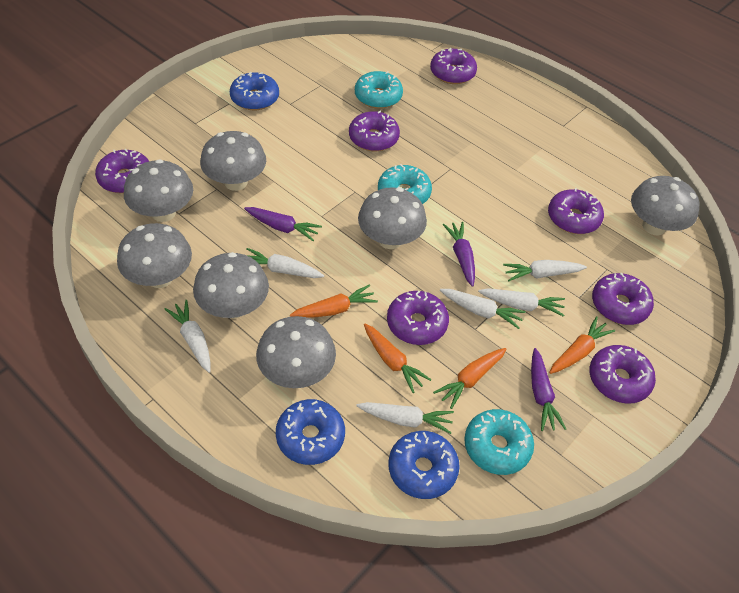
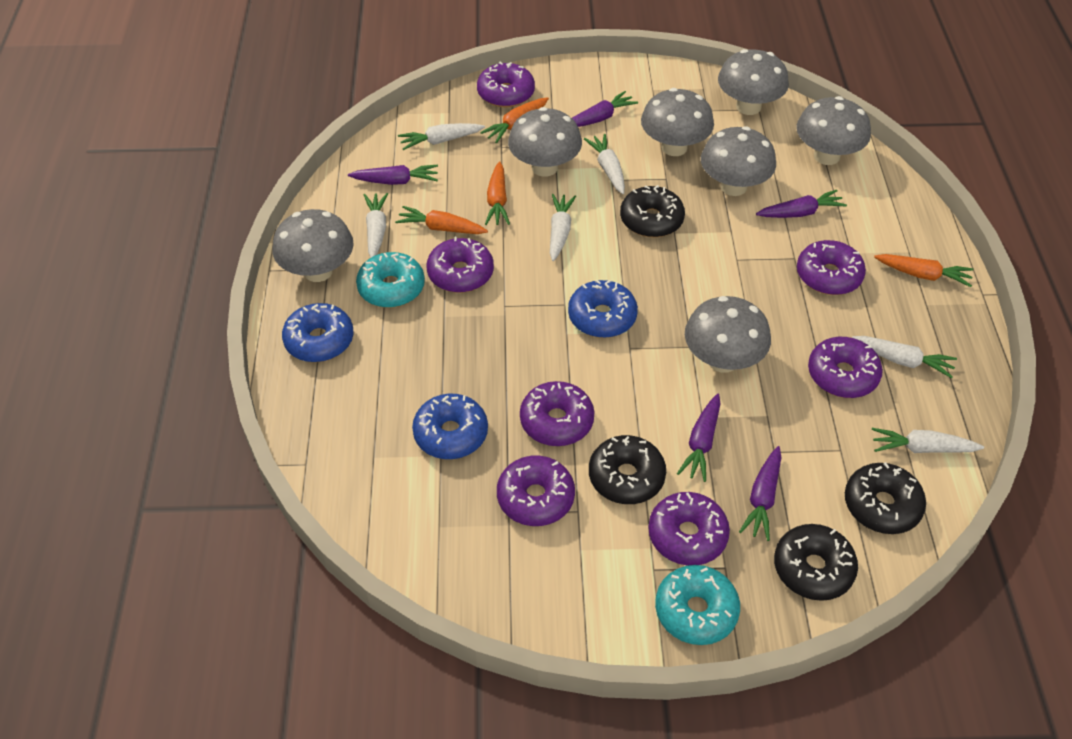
black donut: 0 -> 4
purple carrot: 3 -> 5
turquoise donut: 3 -> 2

